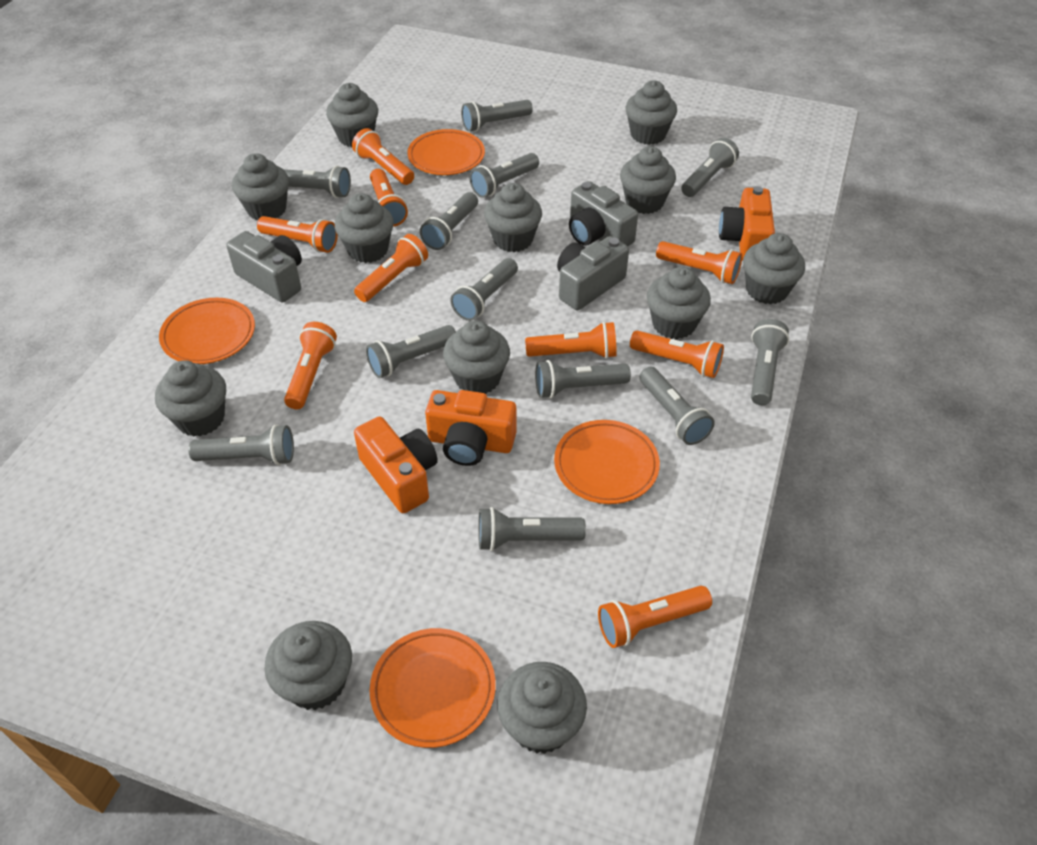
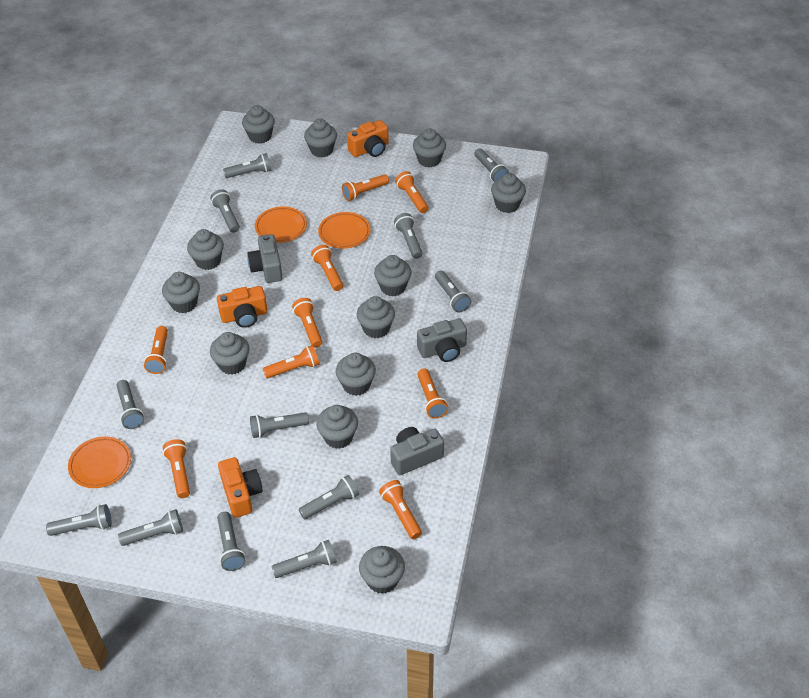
orange plate: 4 -> 3

